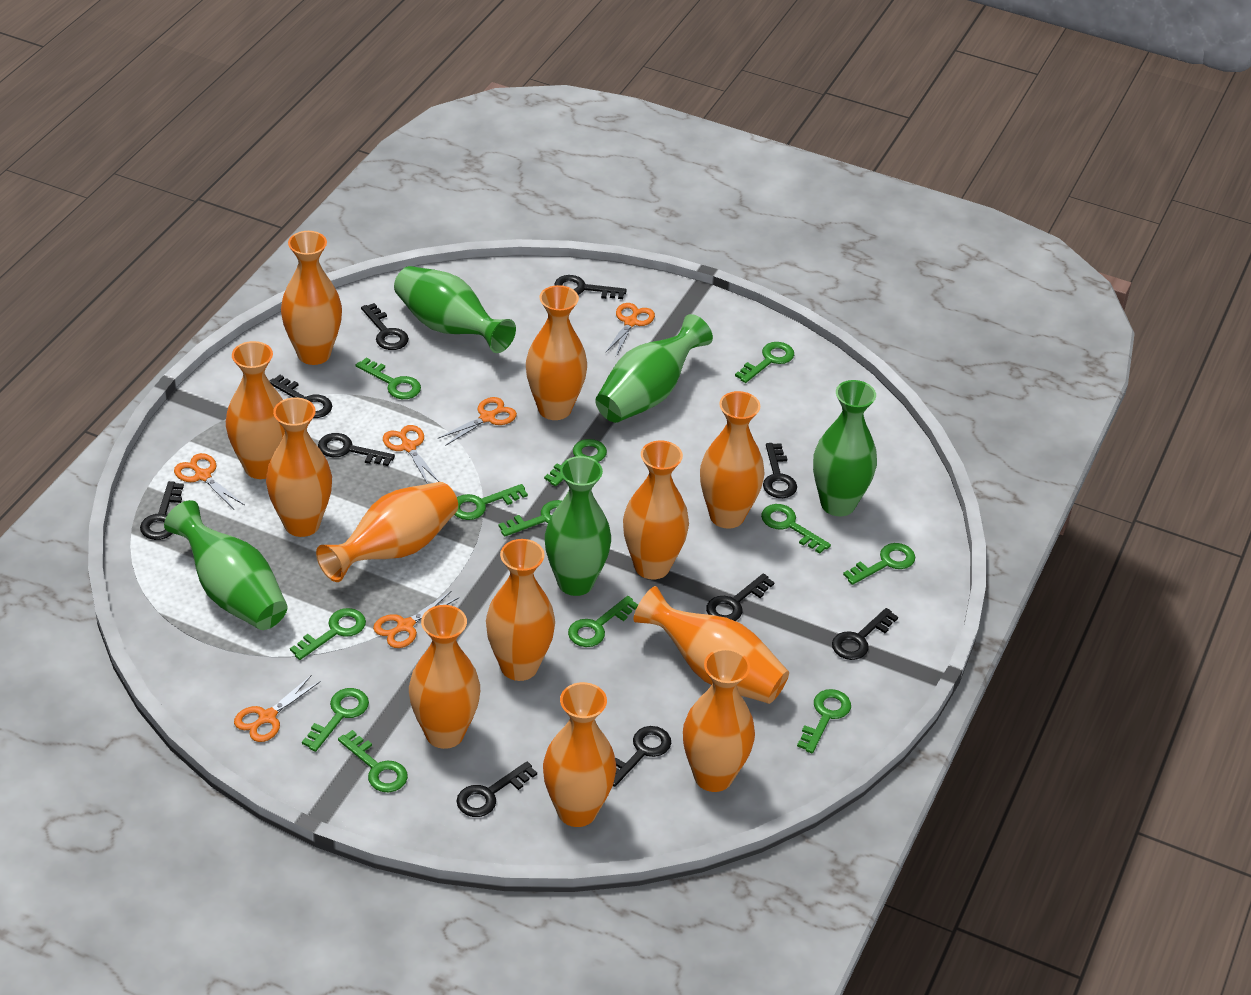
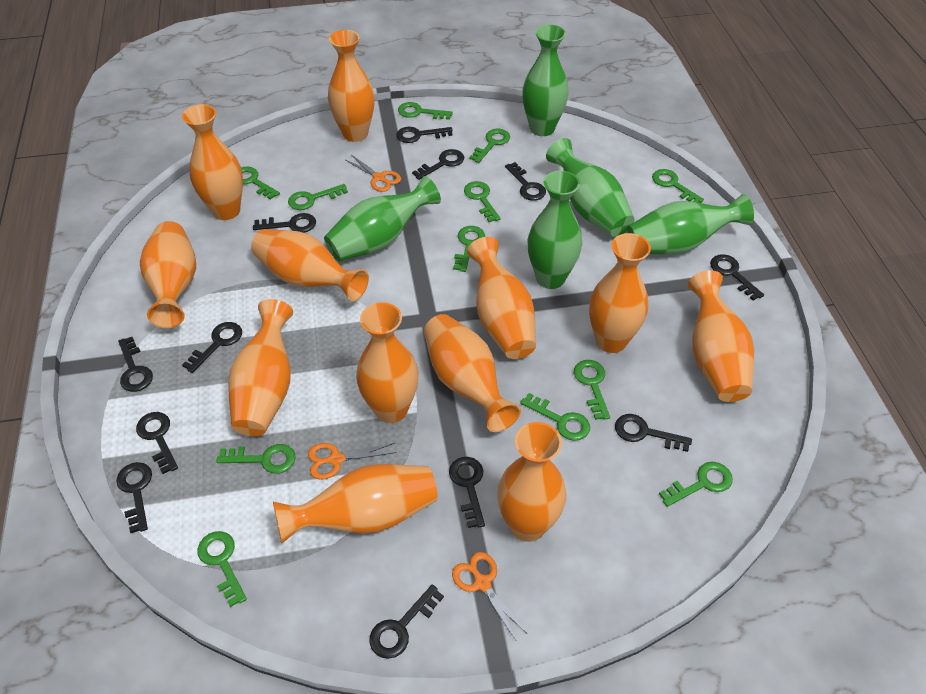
black key: 10 -> 12
orange scissors: 6 -> 3

